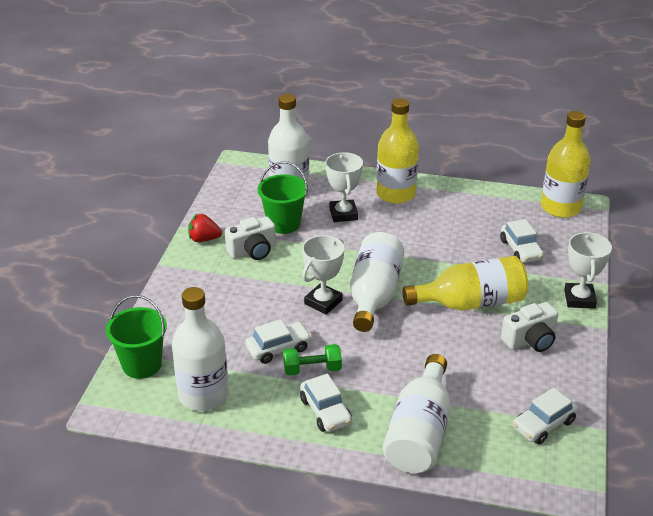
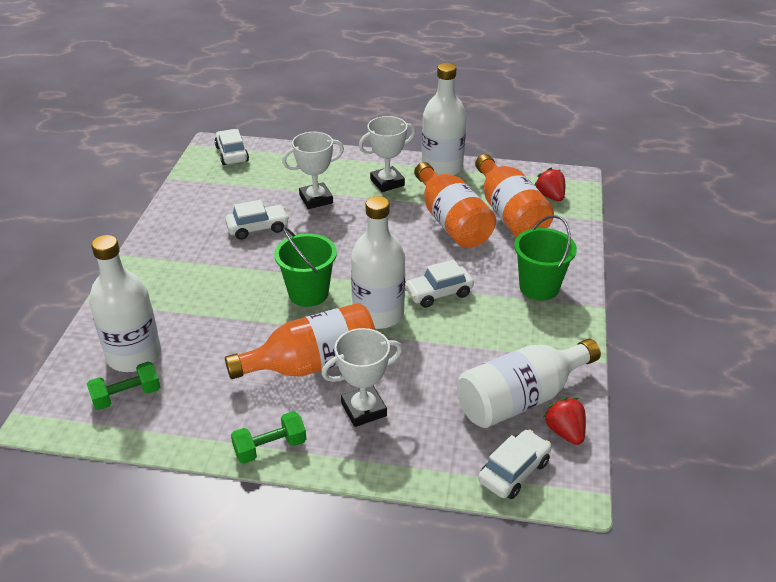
green dumbbell: 1 -> 2
orange bottle: 0 -> 3
red strawberry: 1 -> 2
white camera: 2 -> 0
yellow bottle: 3 -> 0

